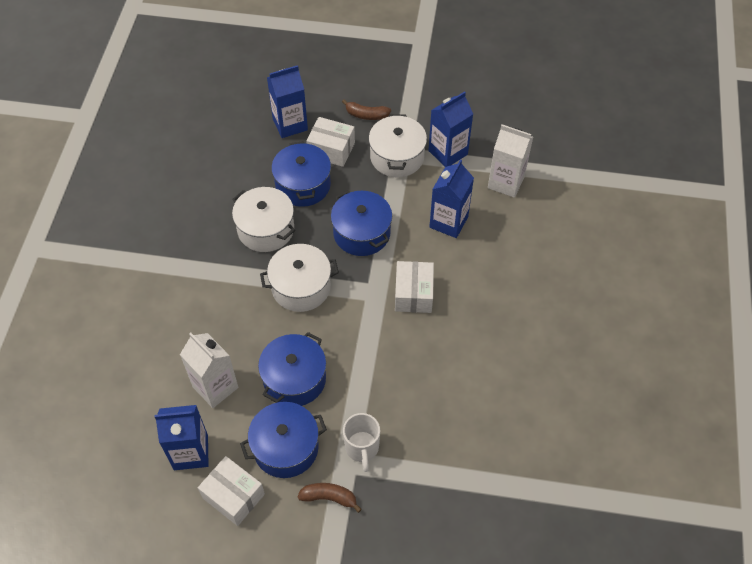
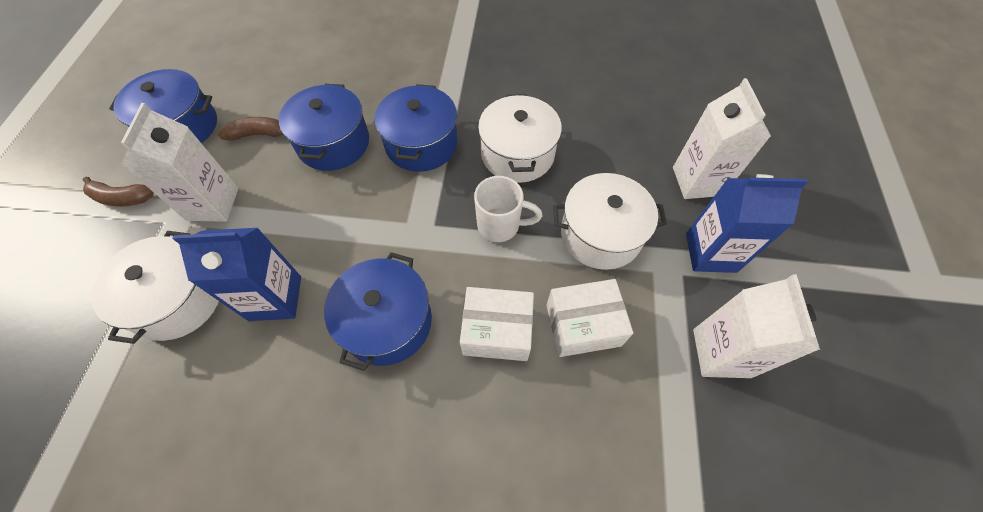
blue carton: 4 -> 2
white box: 3 -> 2
white carton: 2 -> 3

